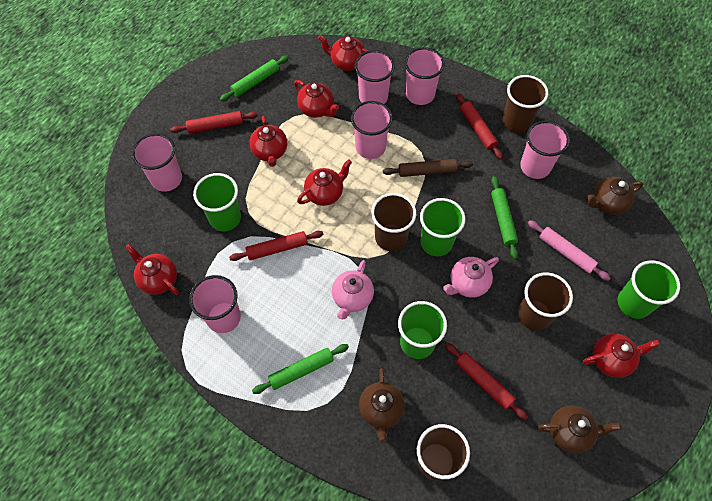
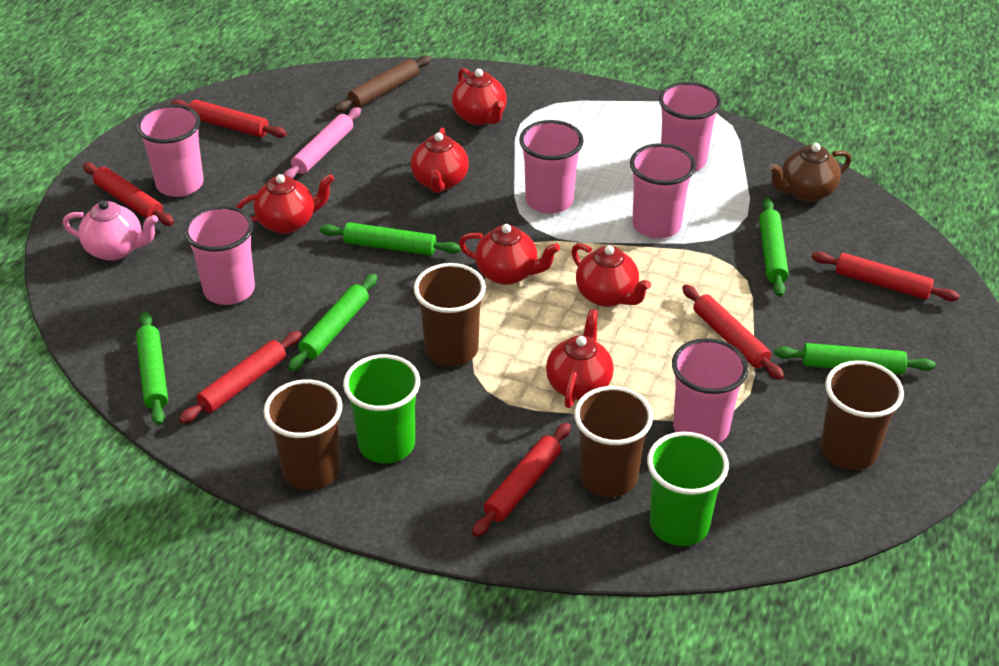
brown teapot: 3 -> 1
green cup: 4 -> 2
green rolling pin: 3 -> 5
pink teapot: 2 -> 1
red rolling pin: 4 -> 6

